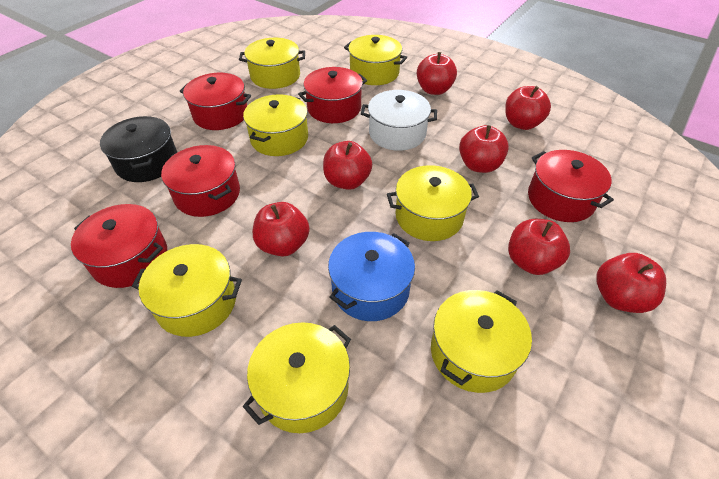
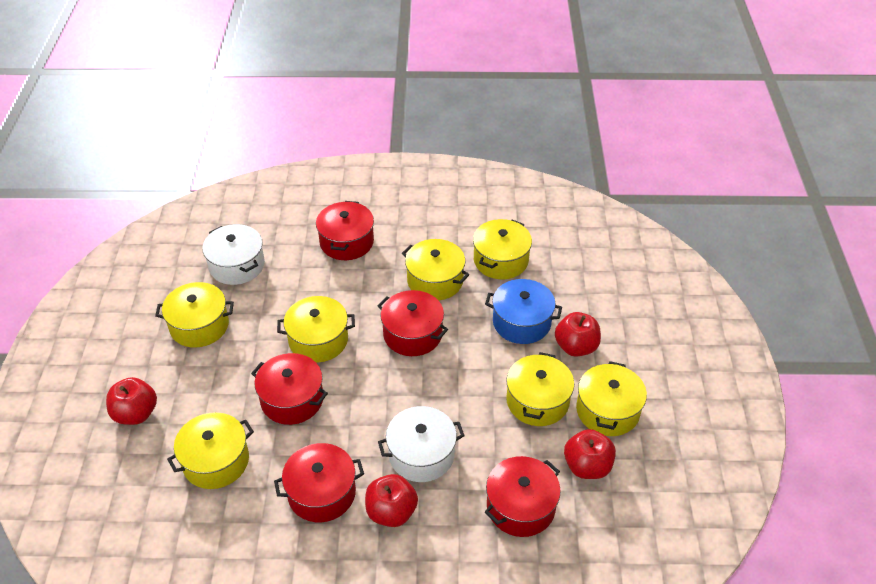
black pot: 1 -> 0
red apple: 7 -> 4
white pot: 1 -> 2

